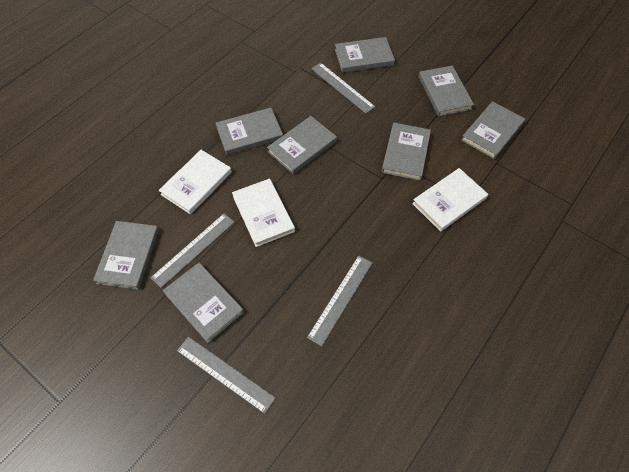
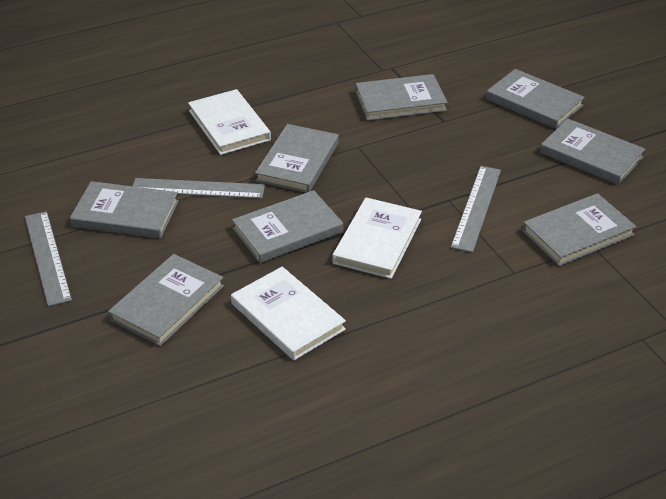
grey ruler: 4 -> 3

